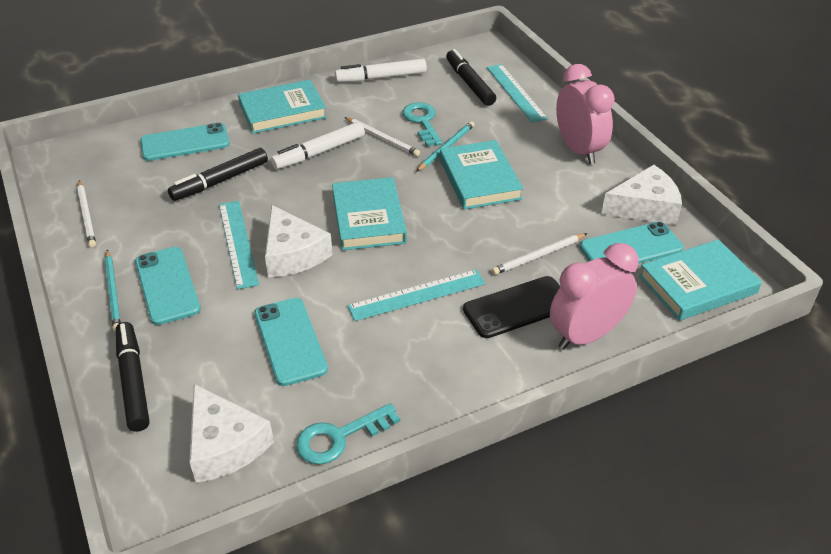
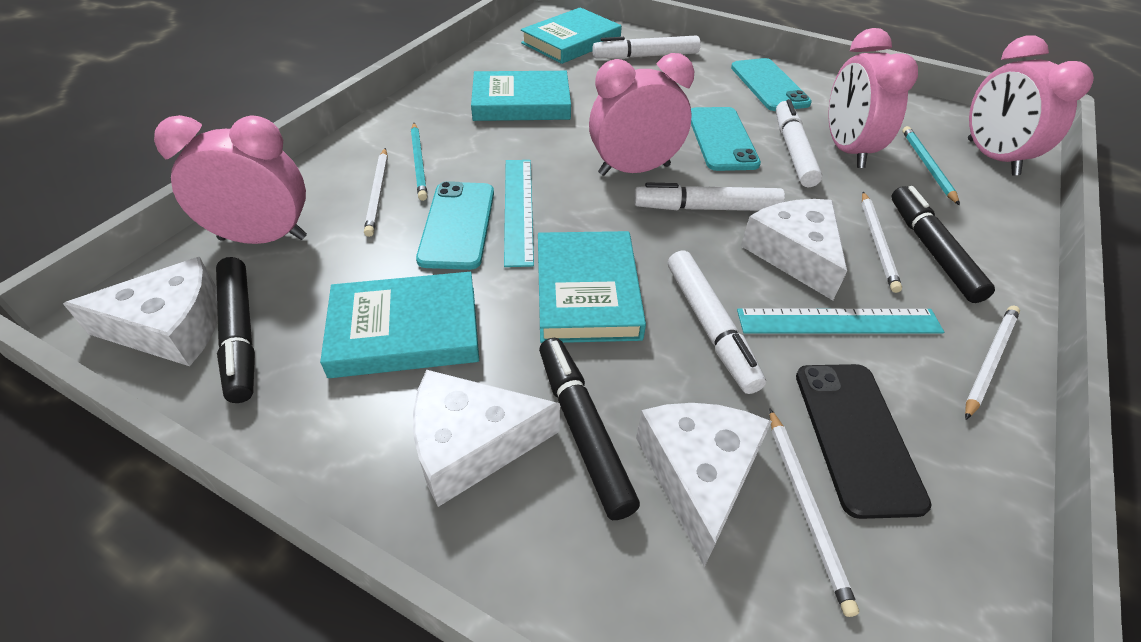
pink clock: 2 -> 4
turquoise key: 2 -> 0
turquoise phone: 4 -> 3
turquoise ruler: 3 -> 2
white cheese: 3 -> 4
white marker: 2 -> 4
white pencil: 3 -> 4

